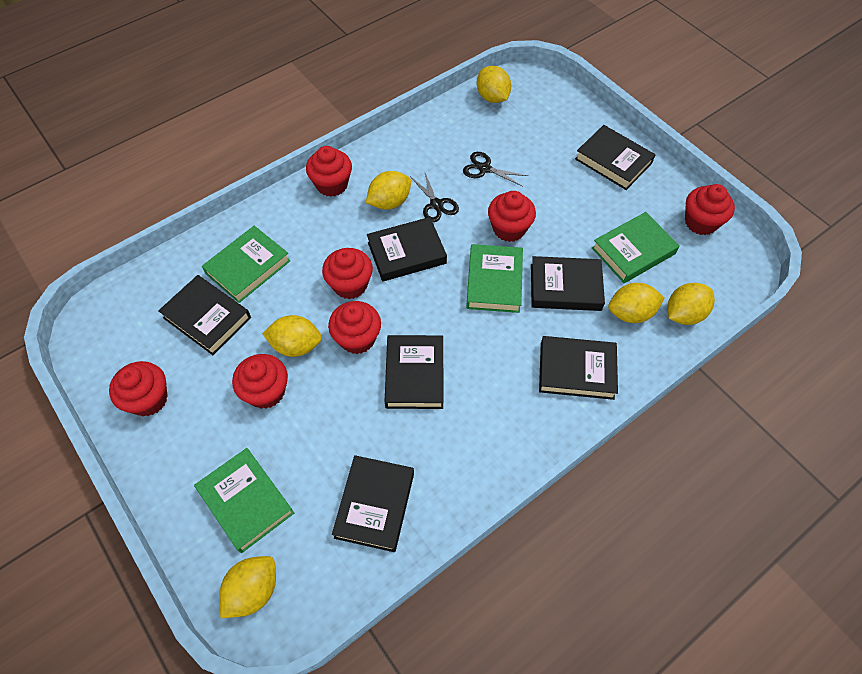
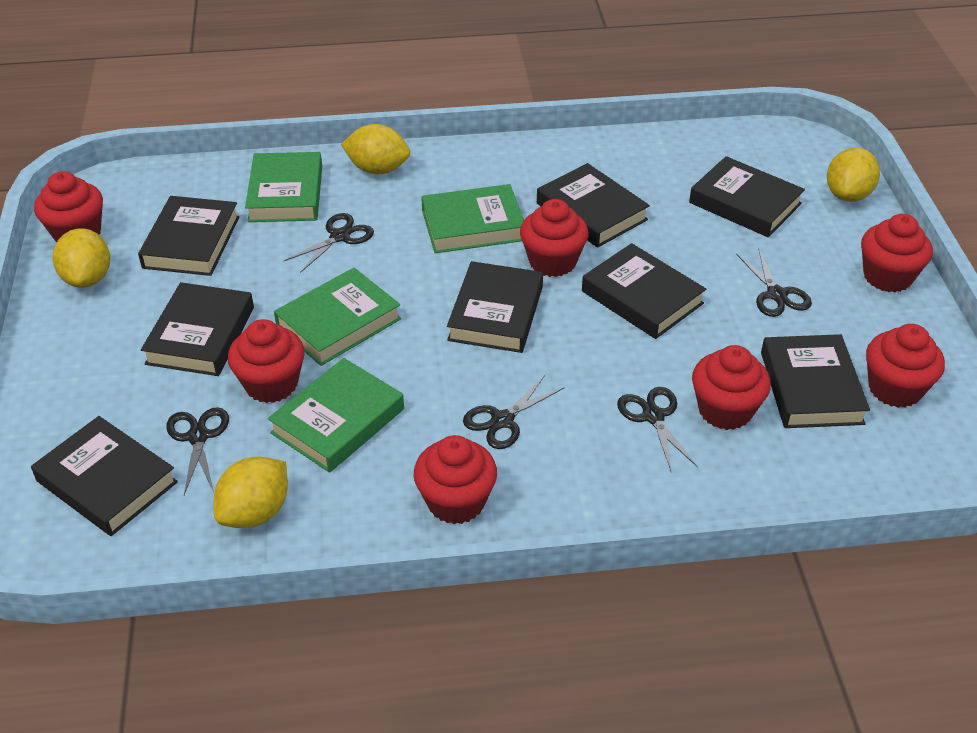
black book: 7 -> 8
black scissors: 2 -> 5
yellow lemon: 6 -> 4

